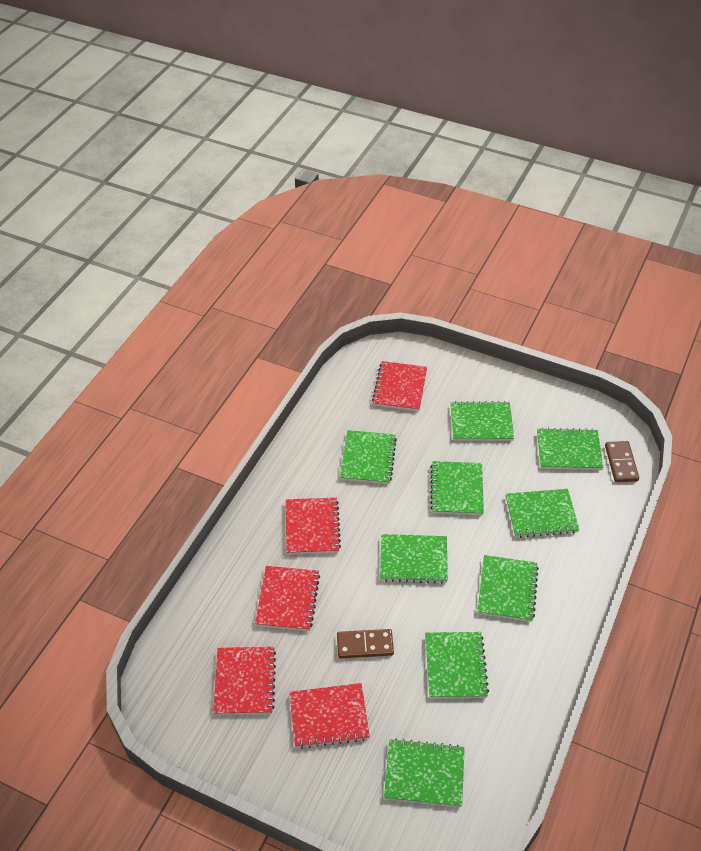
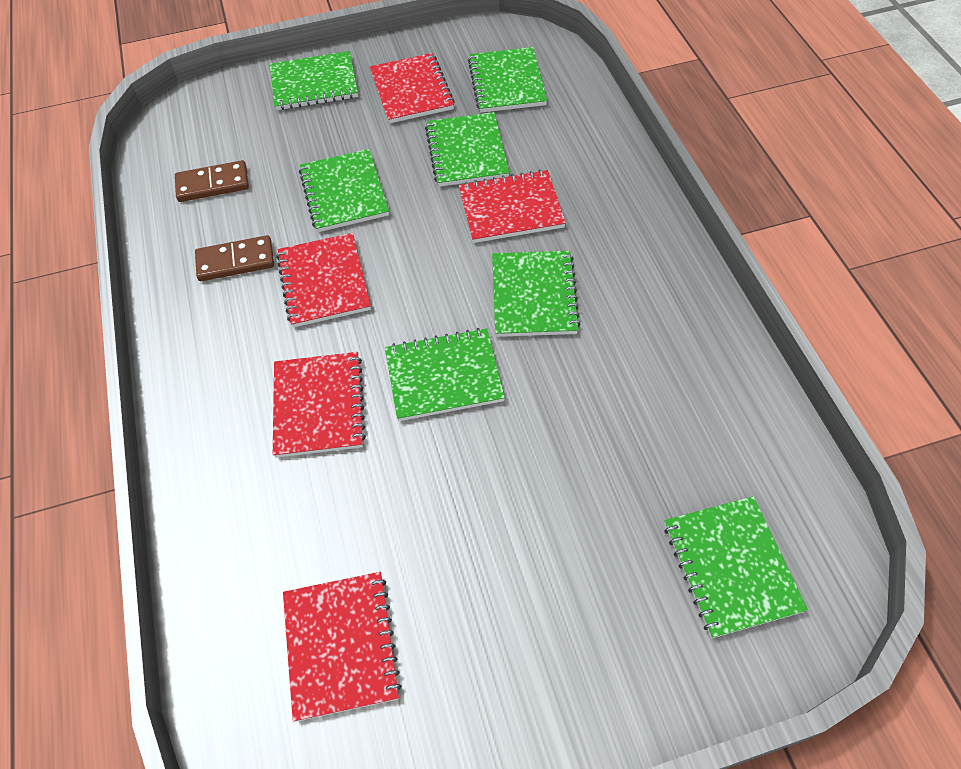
green notebook: 9 -> 7

